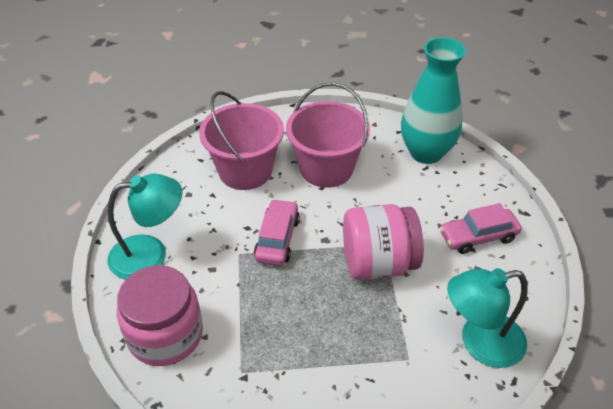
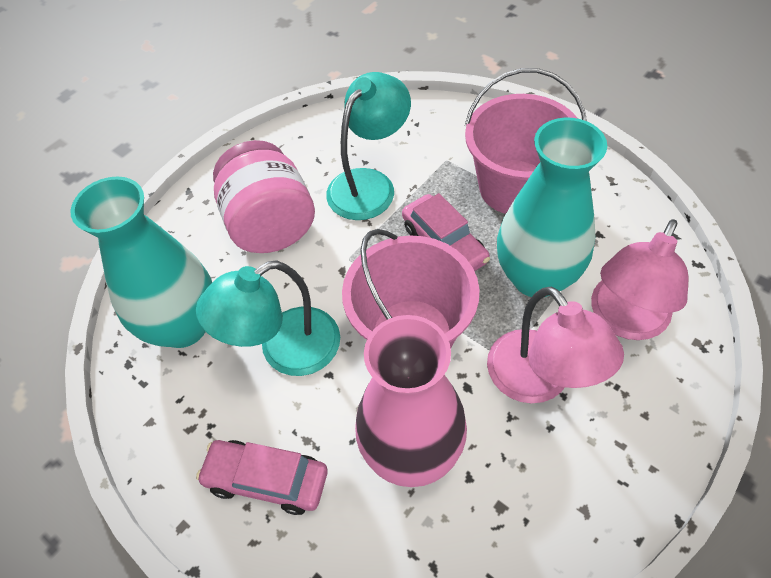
pink jar: 2 -> 1
pink lamp: 0 -> 2
pink vase: 0 -> 1
turquoise vase: 1 -> 2

